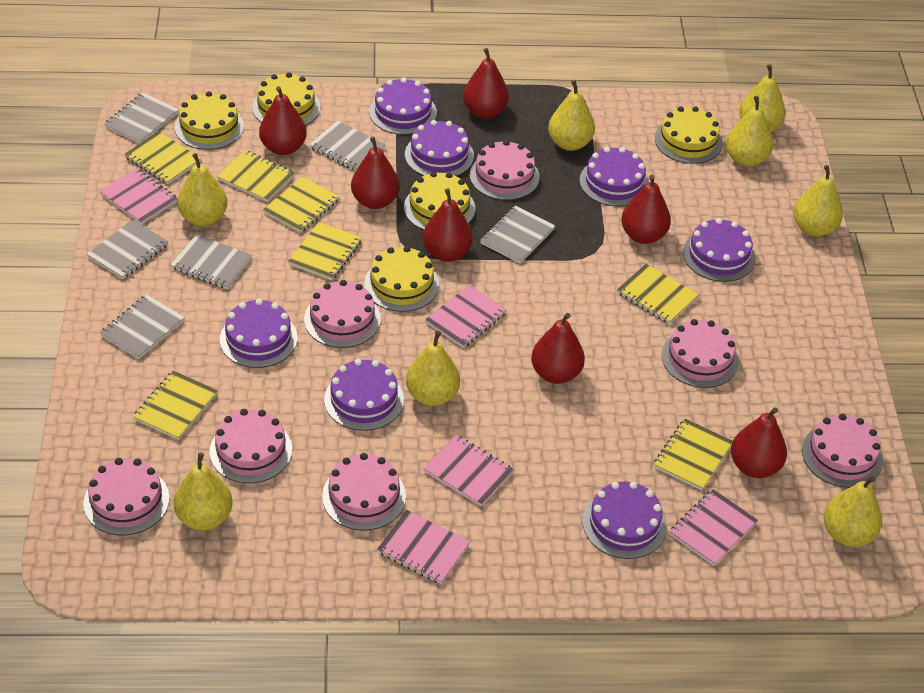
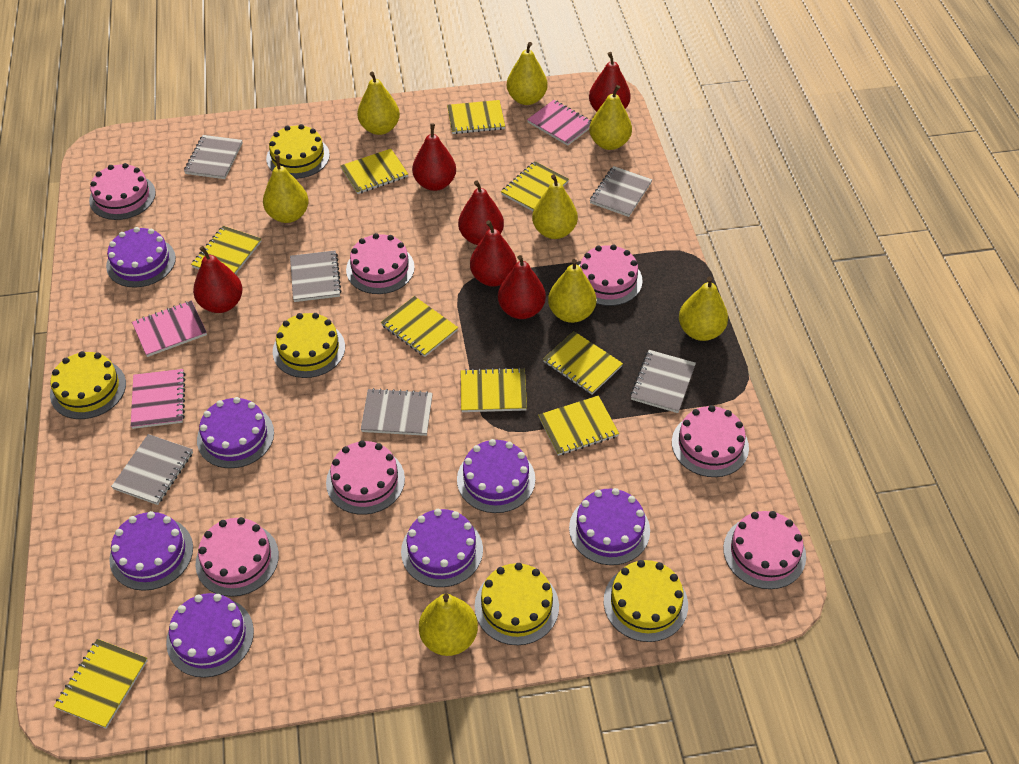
pink notebook: 5 -> 3
red pear: 7 -> 6
yellow notebook: 7 -> 9

